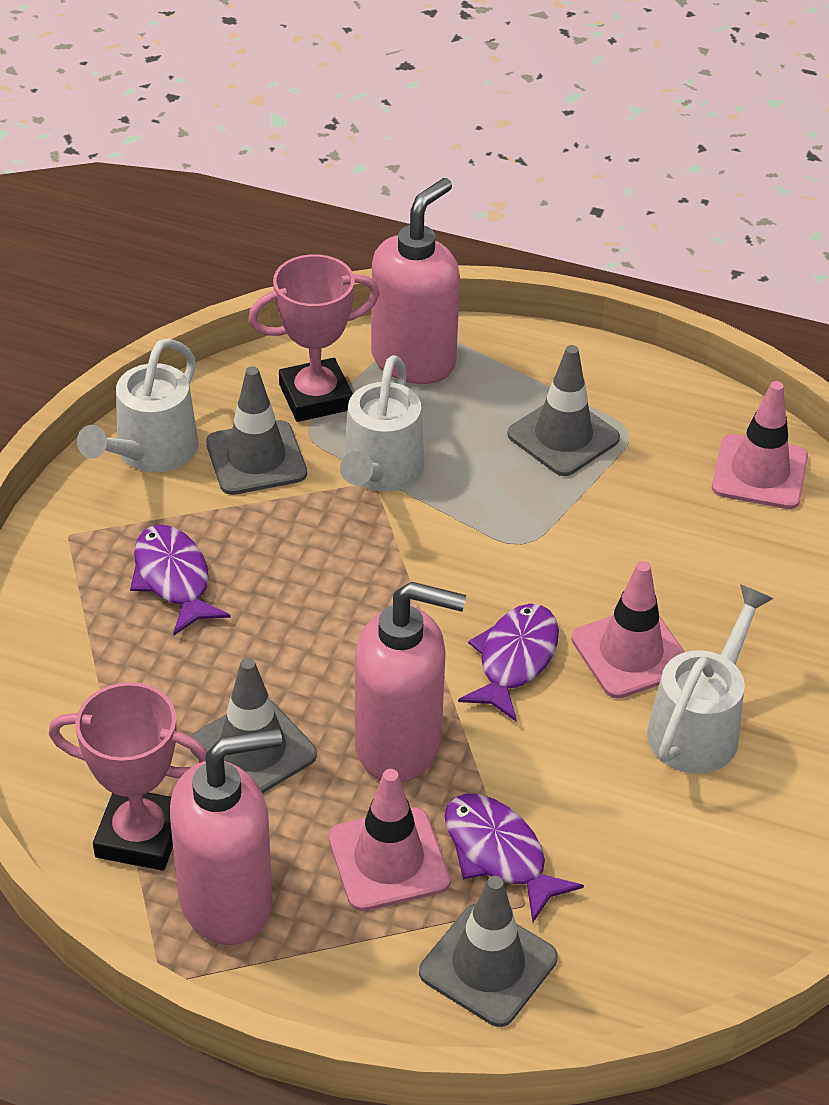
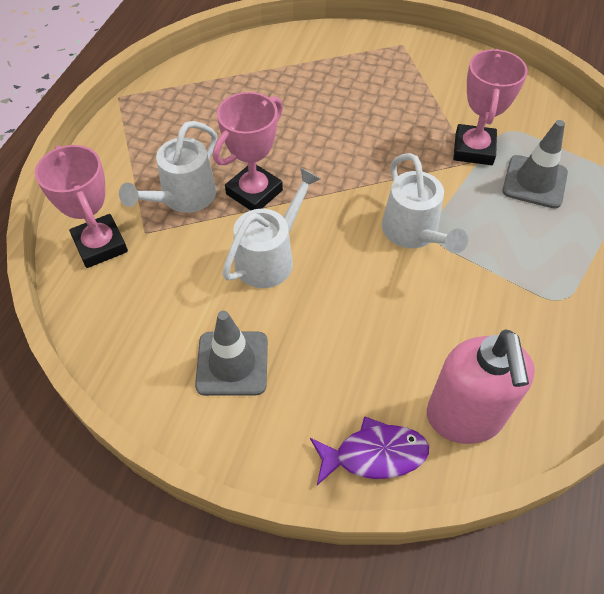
grey traffic cone: 4 -> 2
pink soap dispenser: 3 -> 1
pink traffic cone: 3 -> 0
pink trophy: 2 -> 3
purple fish: 3 -> 1

